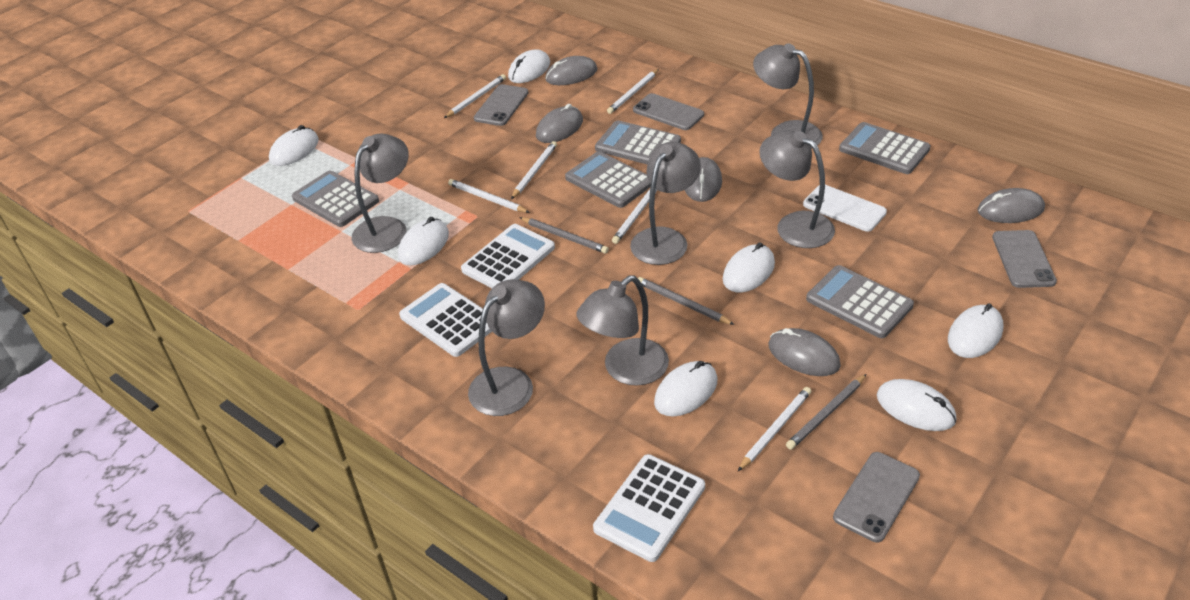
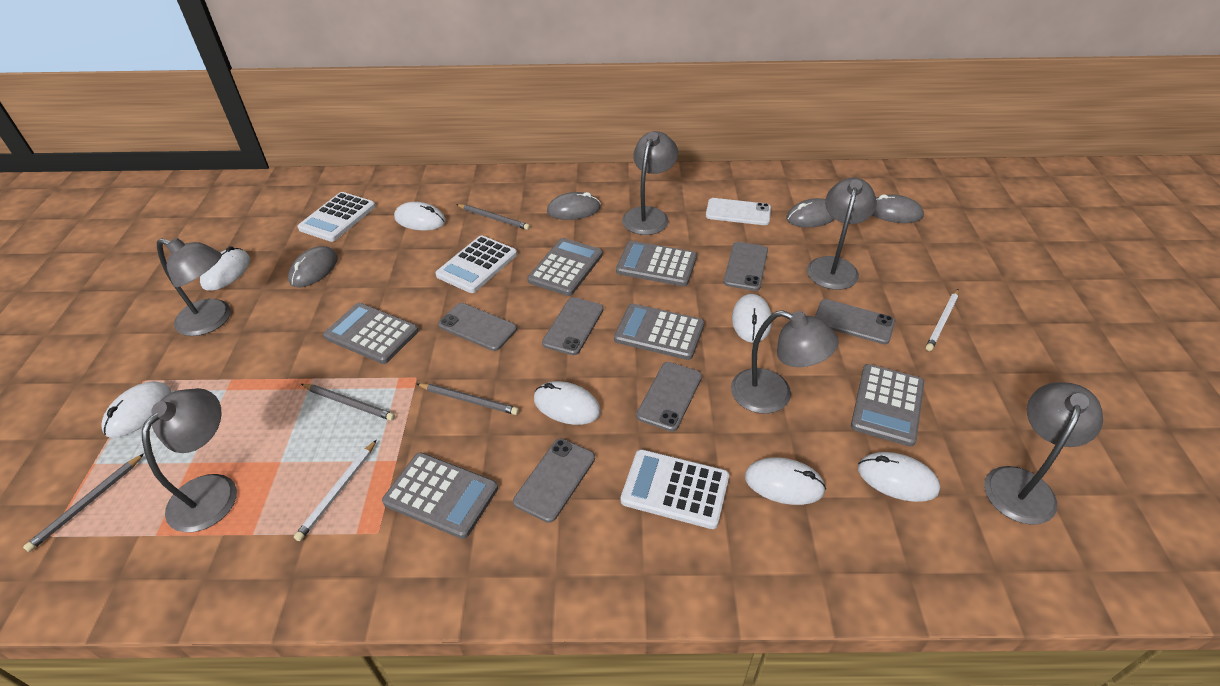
grey calculator: 5 -> 6
grey mouse: 5 -> 4
grey pencil: 3 -> 4
grey phone: 4 -> 6
white pencil: 6 -> 2

